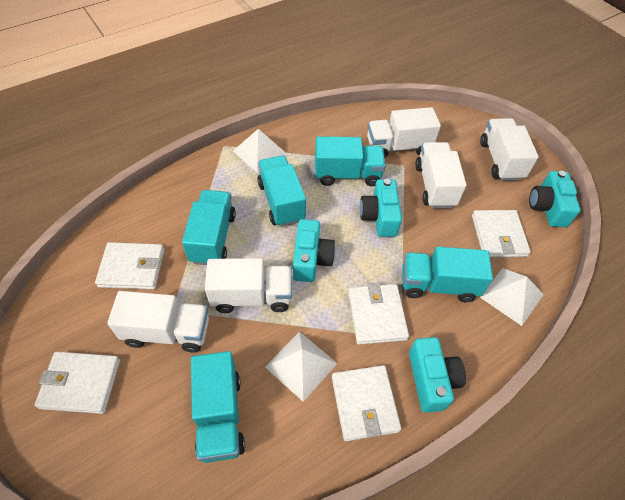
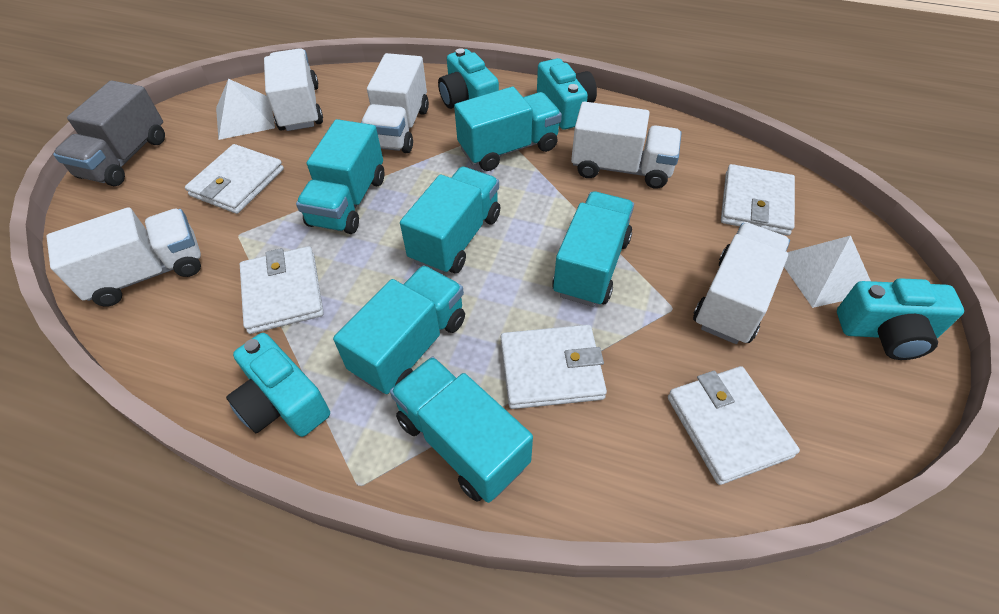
grey truck: 0 -> 1
turquoise truck: 5 -> 6
white pyramid: 3 -> 2

